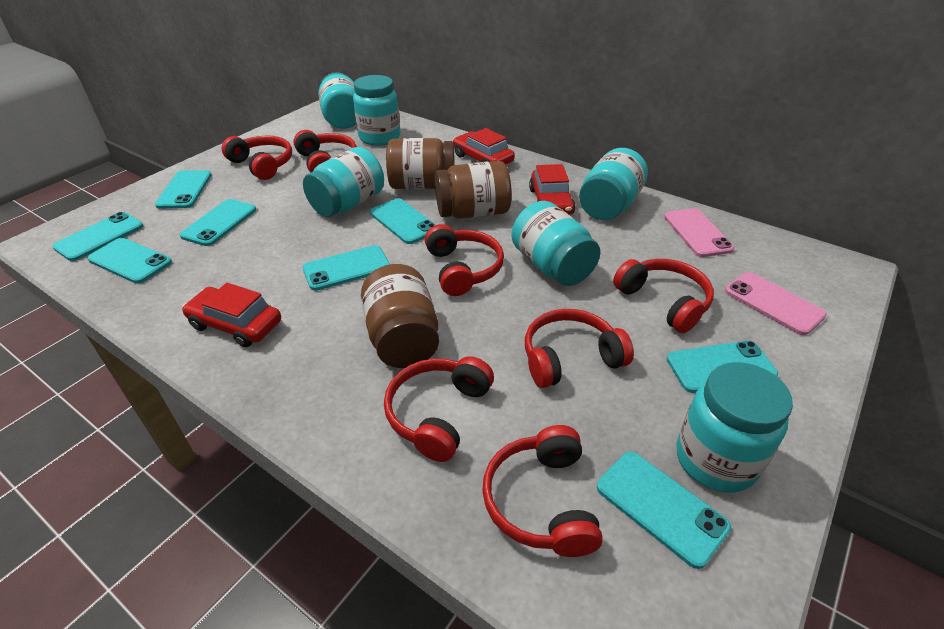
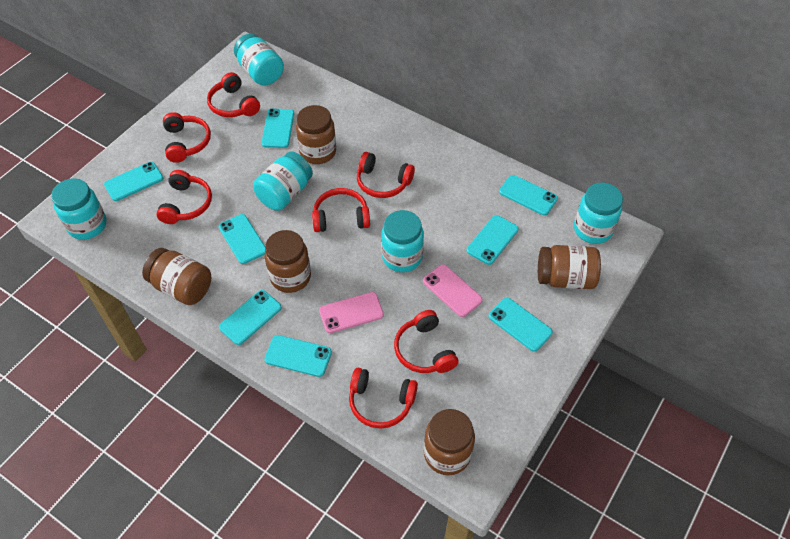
brown jar: 3 -> 5
red car: 3 -> 0
turquoise jar: 6 -> 5

